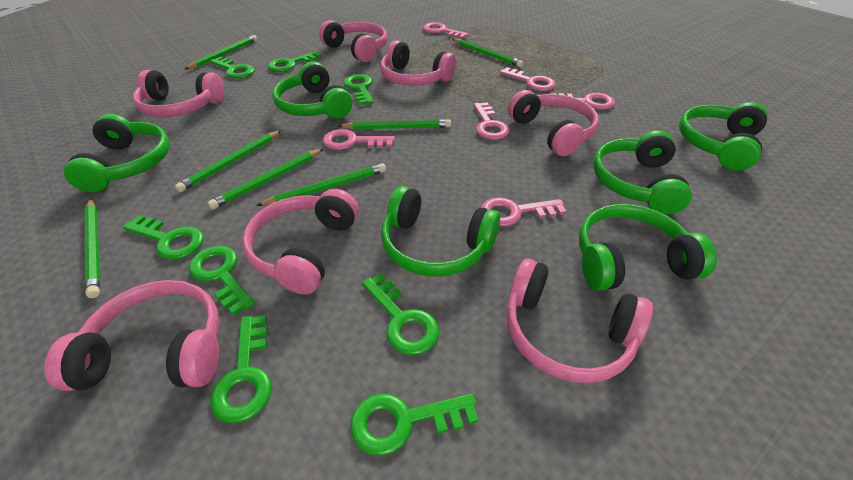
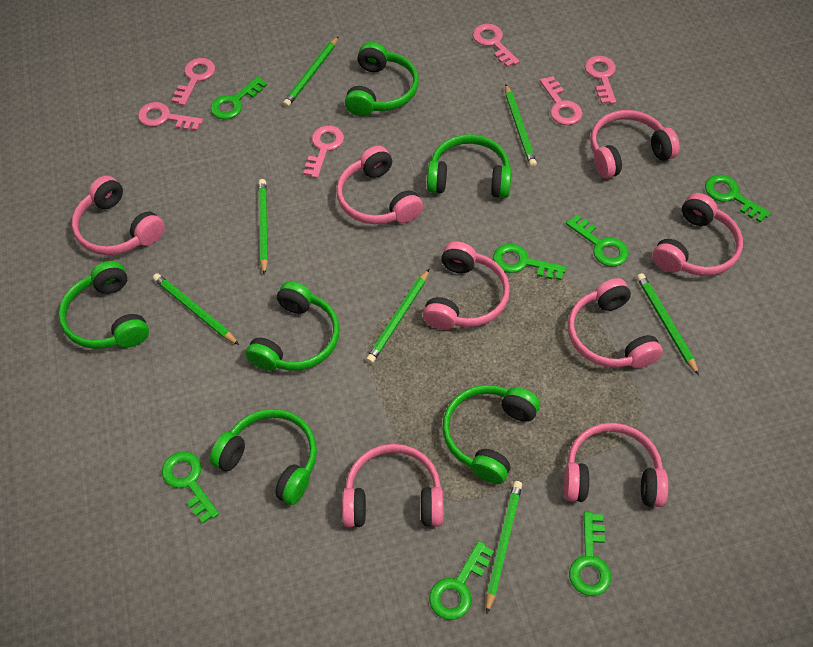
green key: 8 -> 7
pink headphones: 7 -> 8

